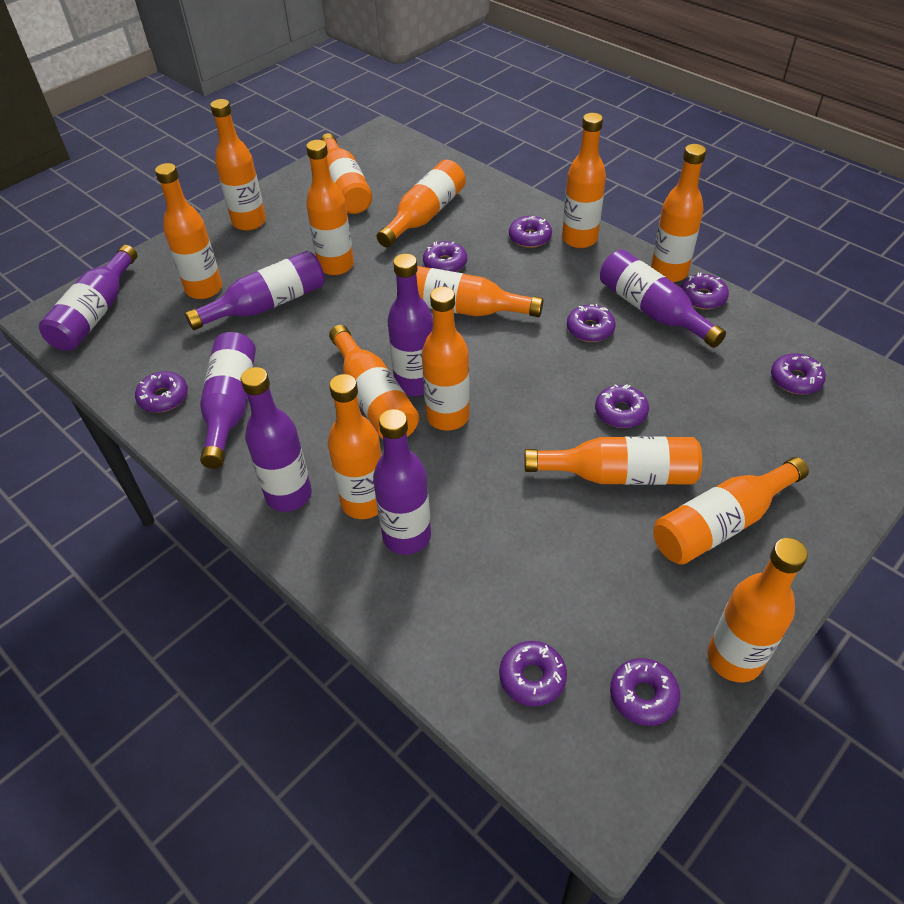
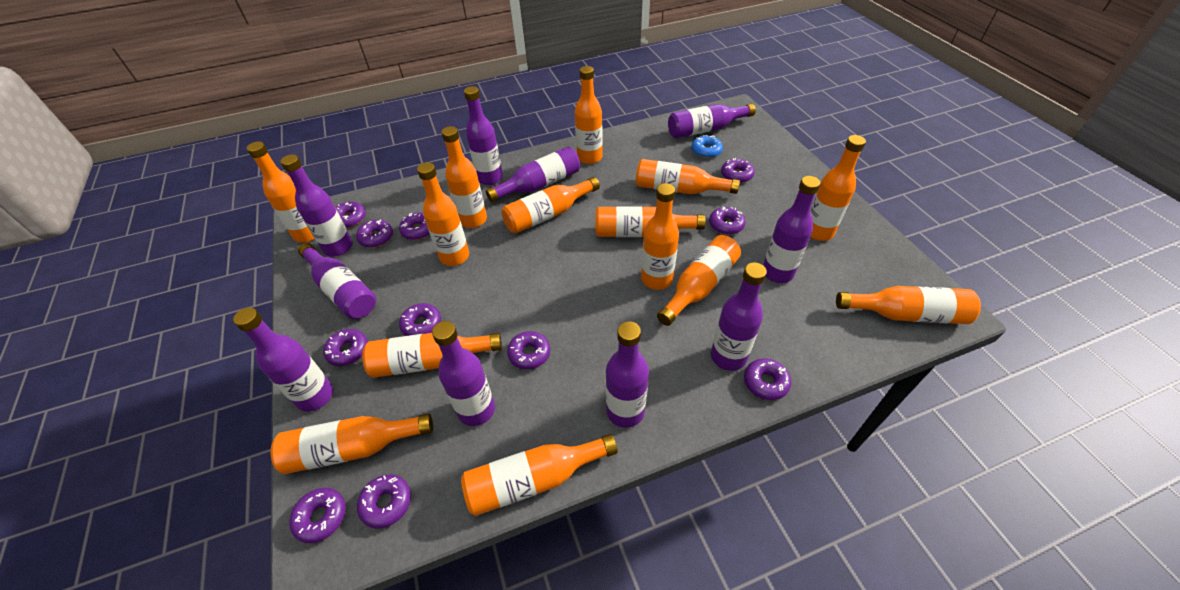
blue donut: 0 -> 1
purple bottle: 7 -> 10
purple donut: 9 -> 11

